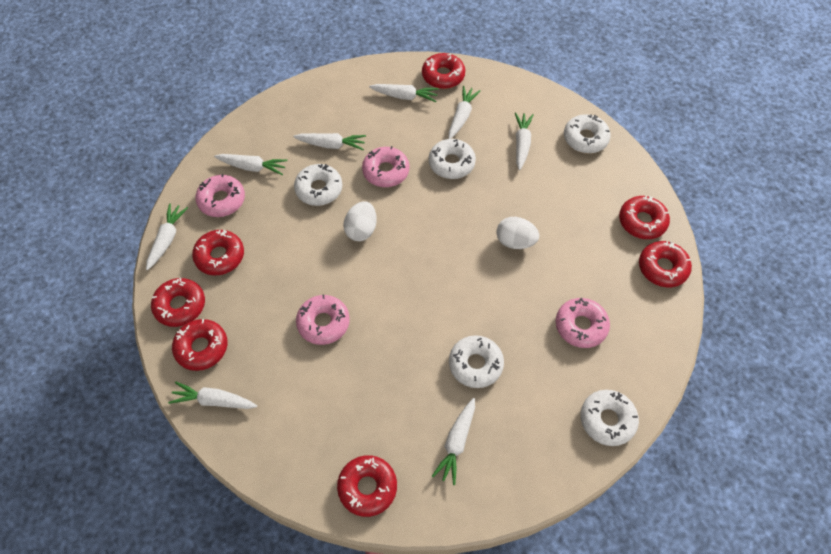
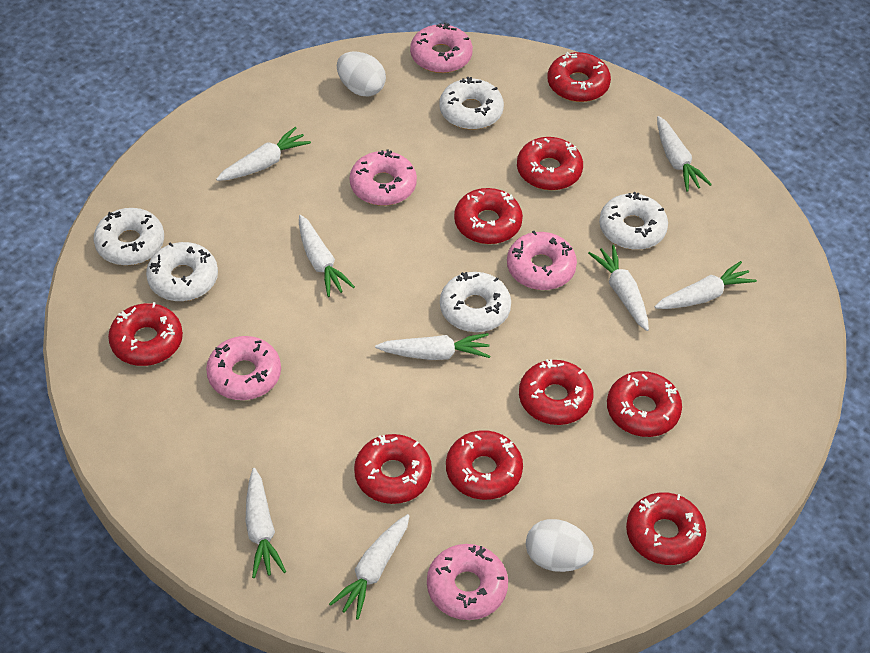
pink donut: 4 -> 5
red donut: 7 -> 9

